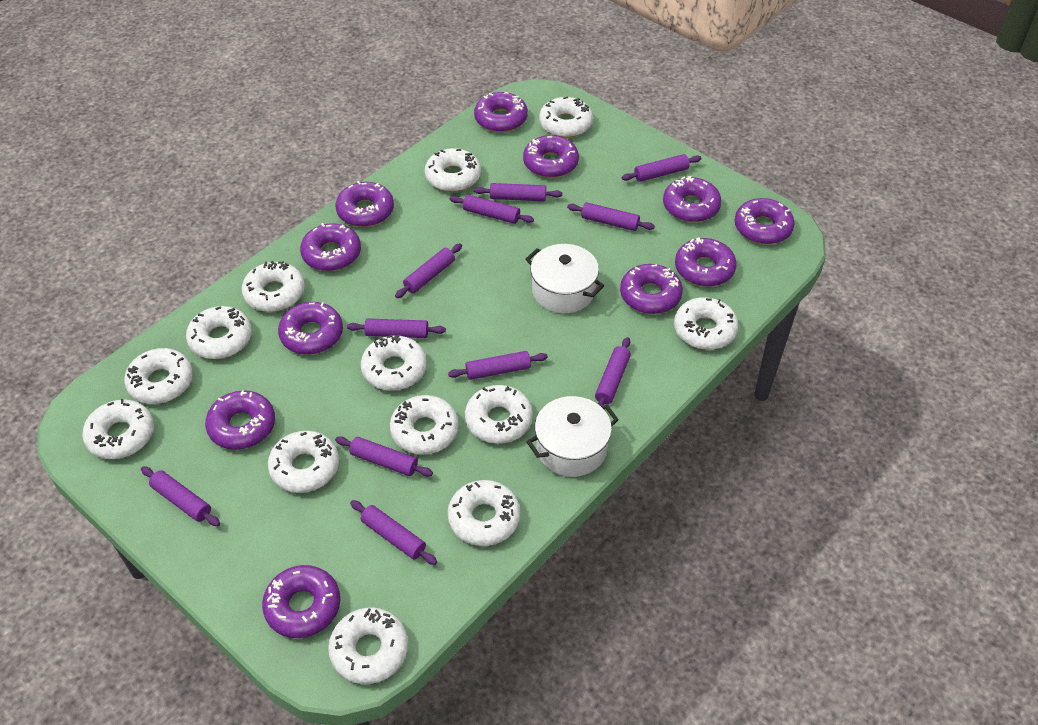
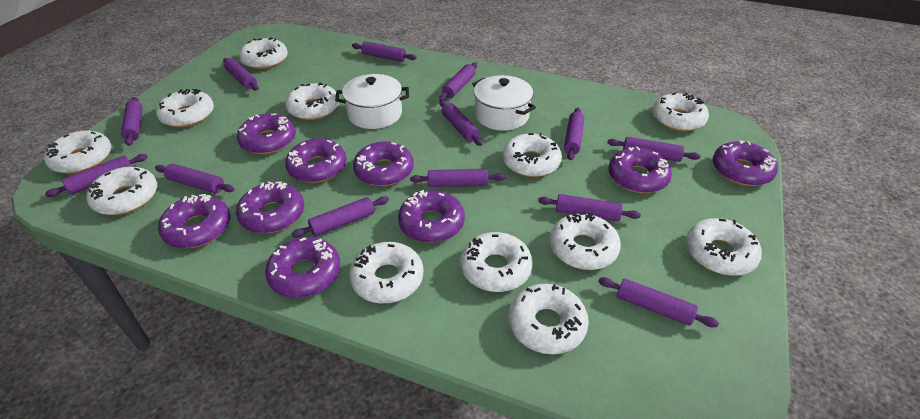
purple donut: 11 -> 9
purple rolling pin: 11 -> 13
white donut: 13 -> 12

